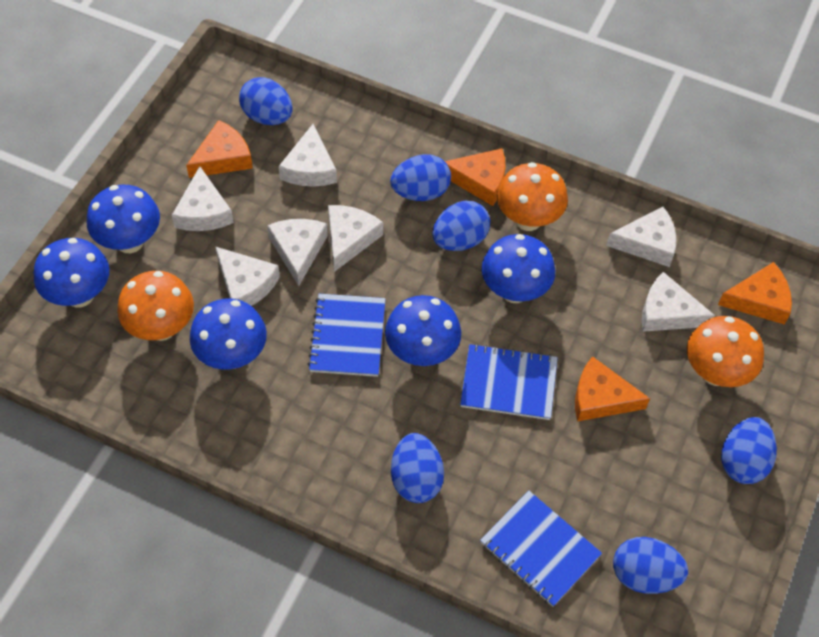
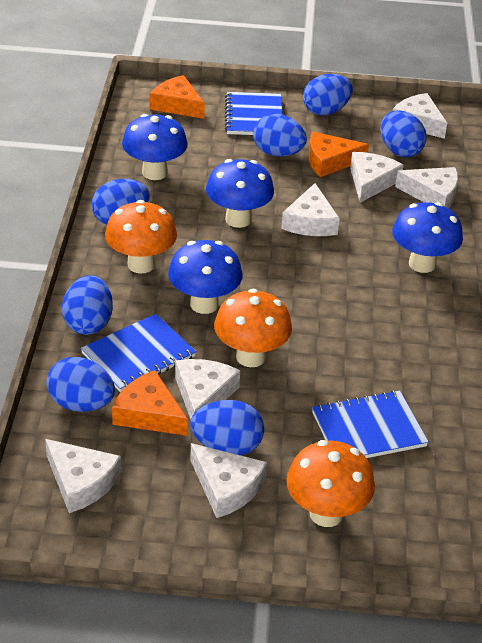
blue egg: 6 -> 7
blue mushroom: 5 -> 4
orange cheese: 4 -> 3

